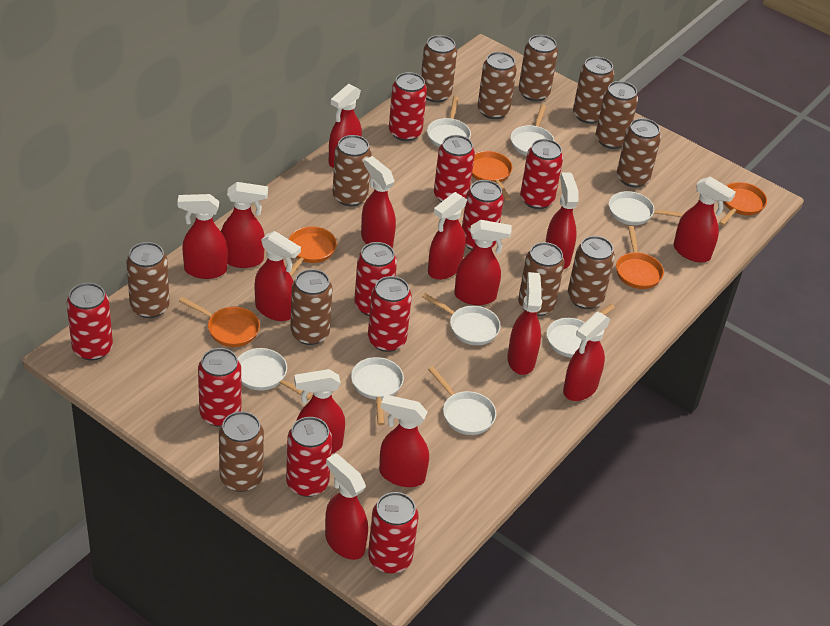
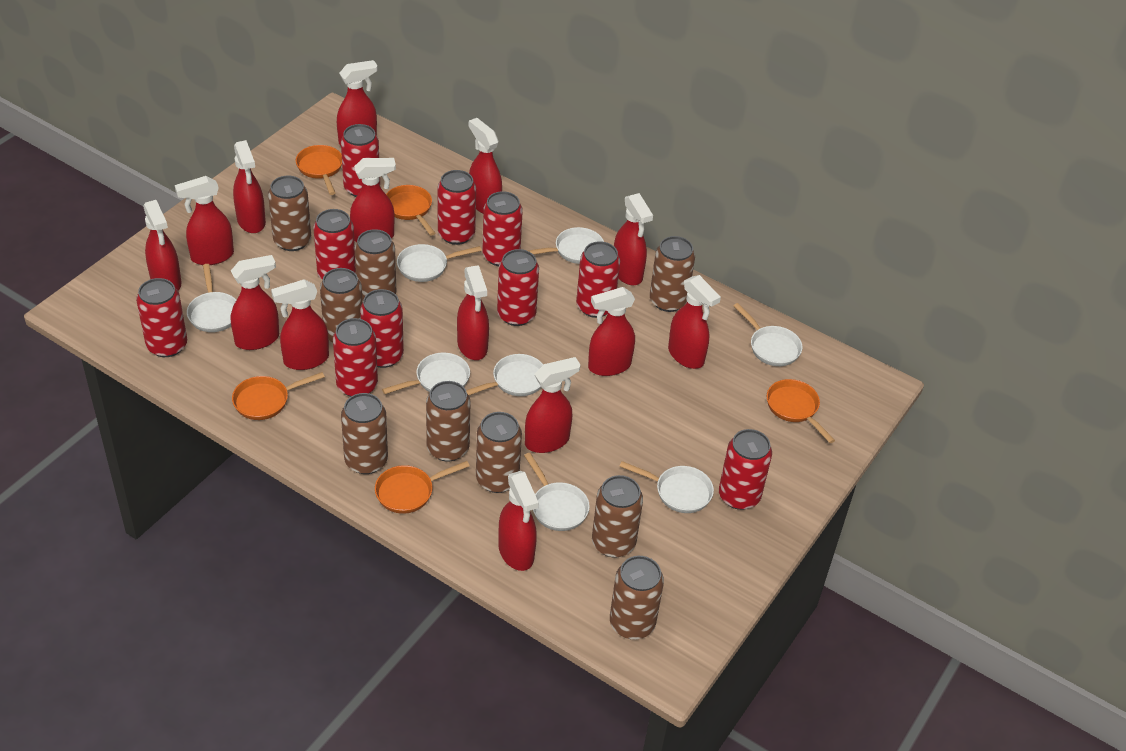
brown can: 12 -> 9

